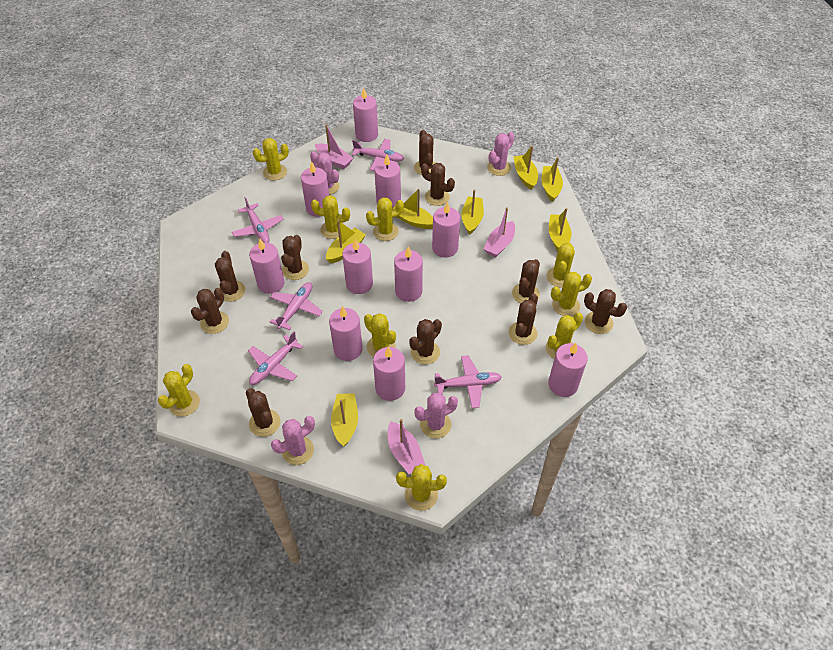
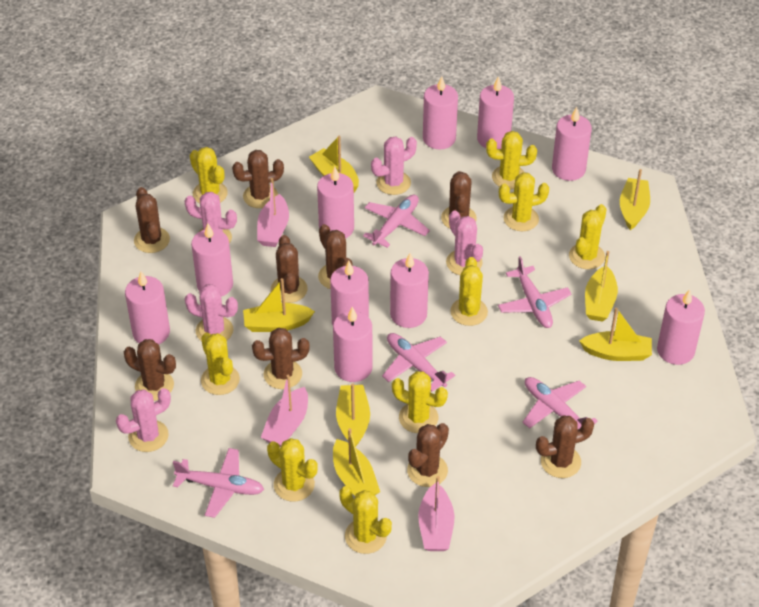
brown cactus: 10 -> 9
pink cactus: 4 -> 5

